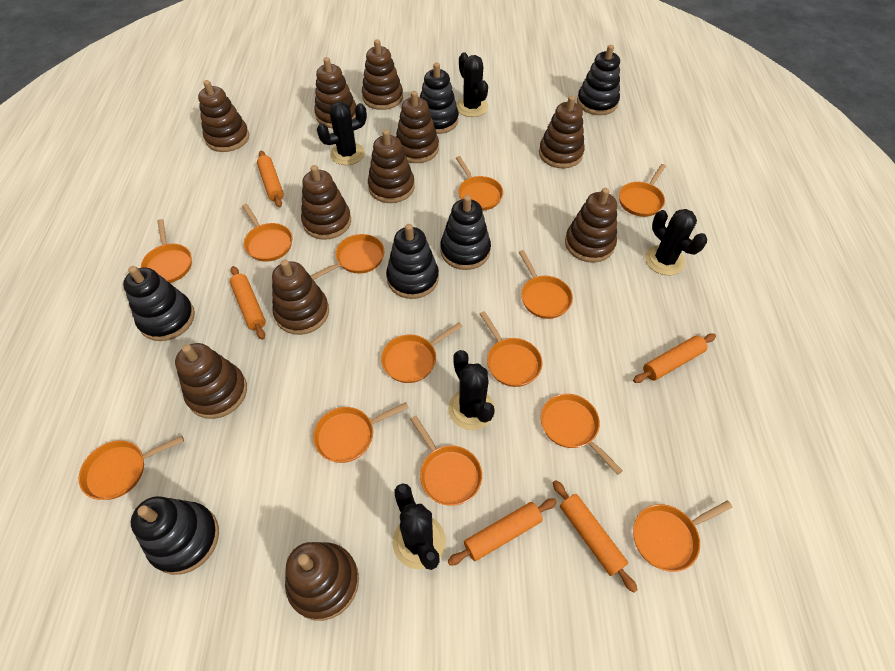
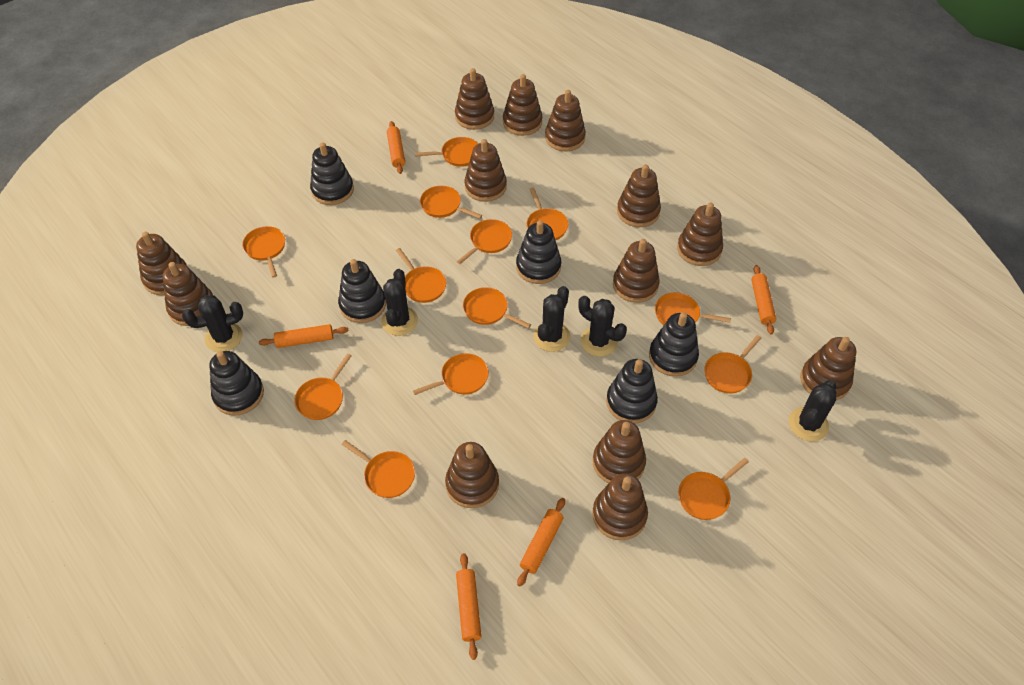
brown stacking toy: 11 -> 13

